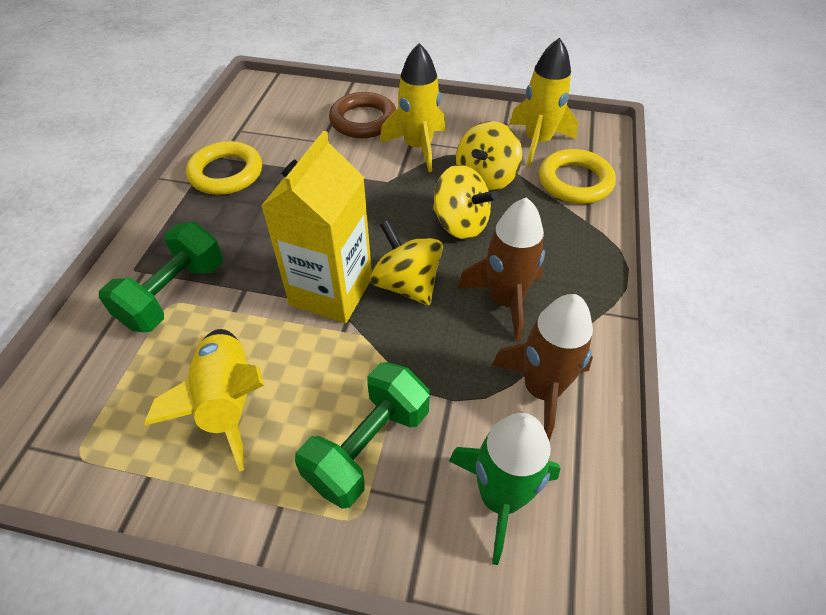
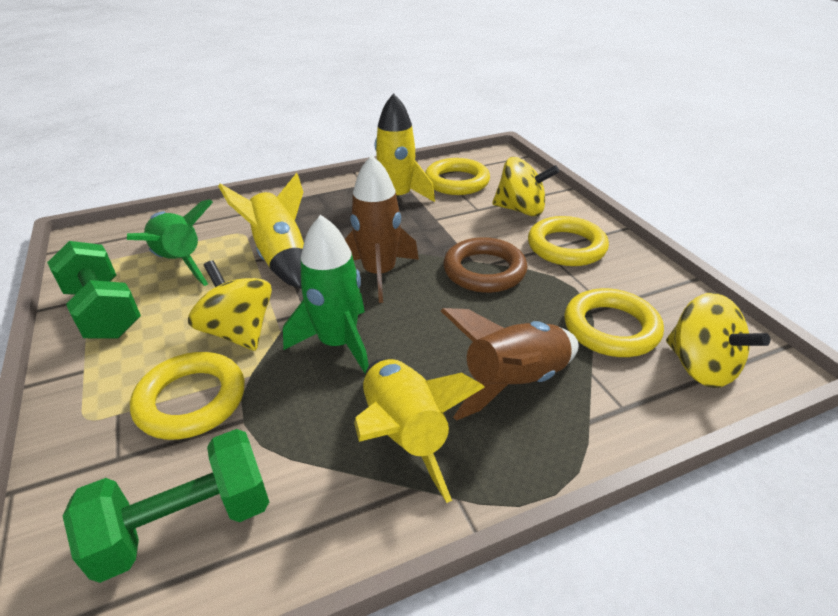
green rocket: 1 -> 2
yellow carton: 1 -> 0
yellow ring: 2 -> 4

